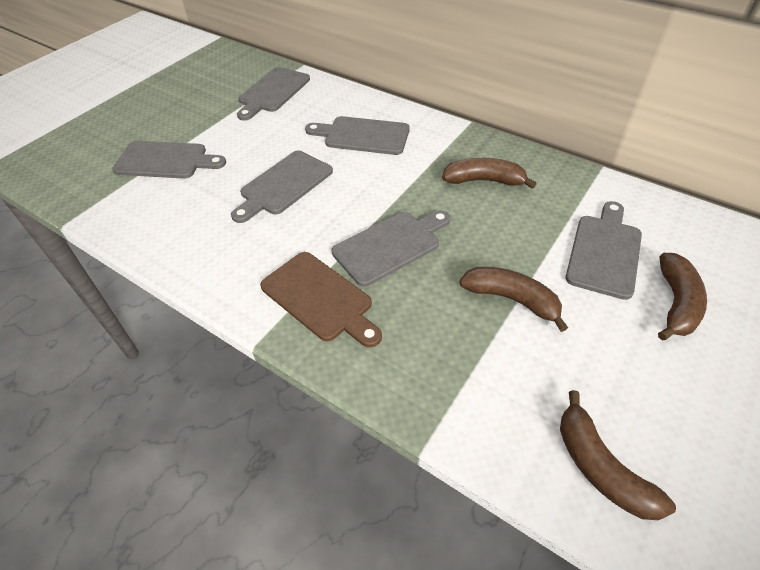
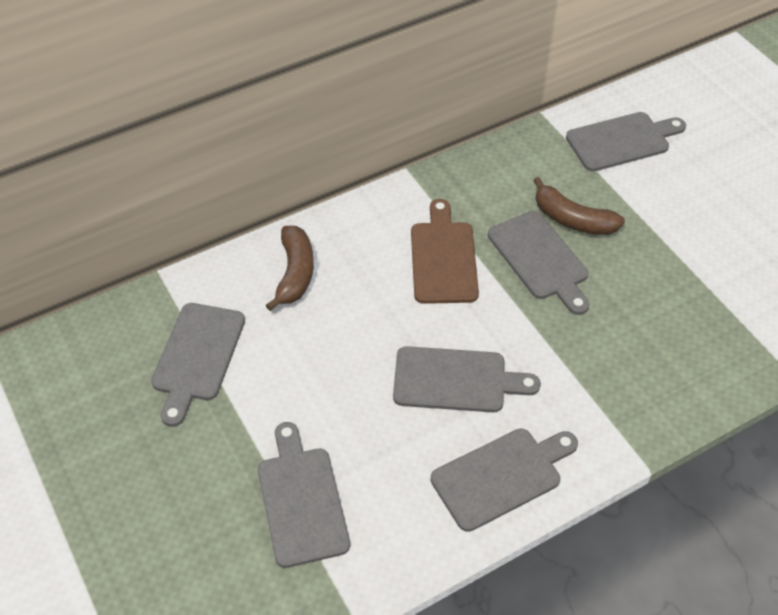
brown banana: 4 -> 2

